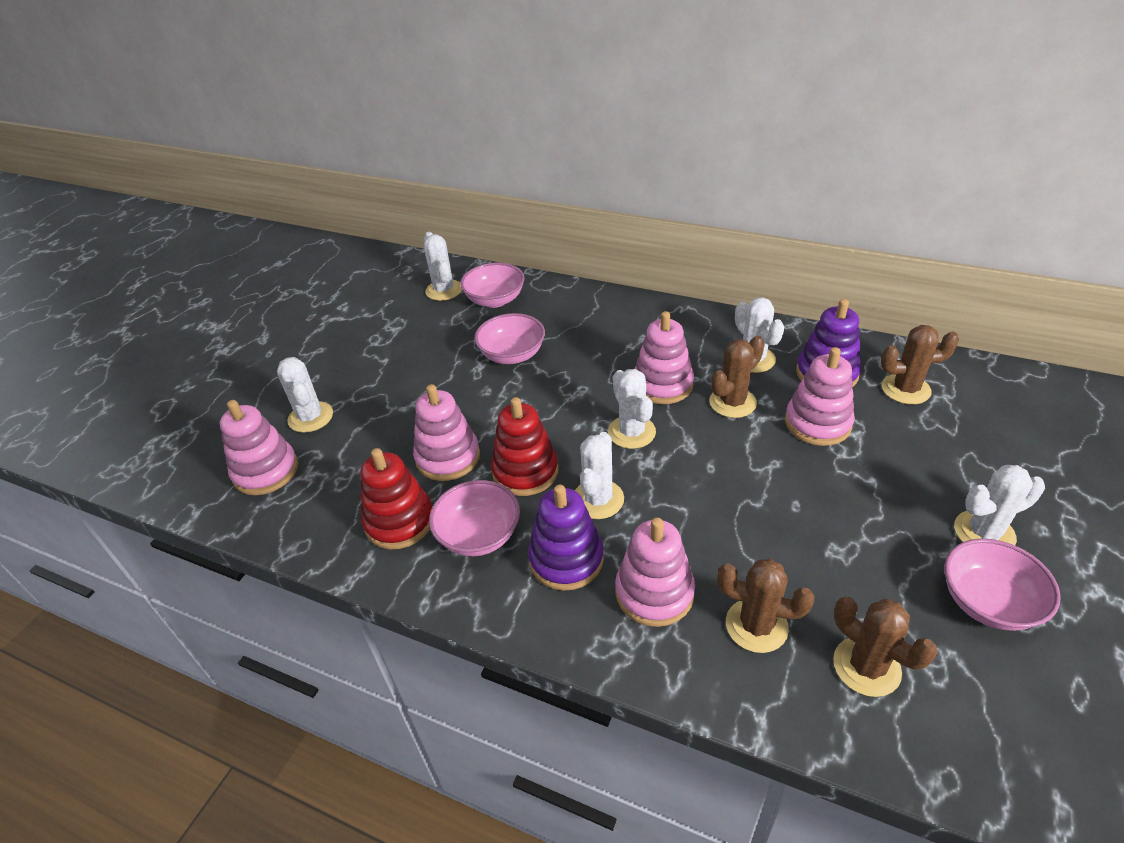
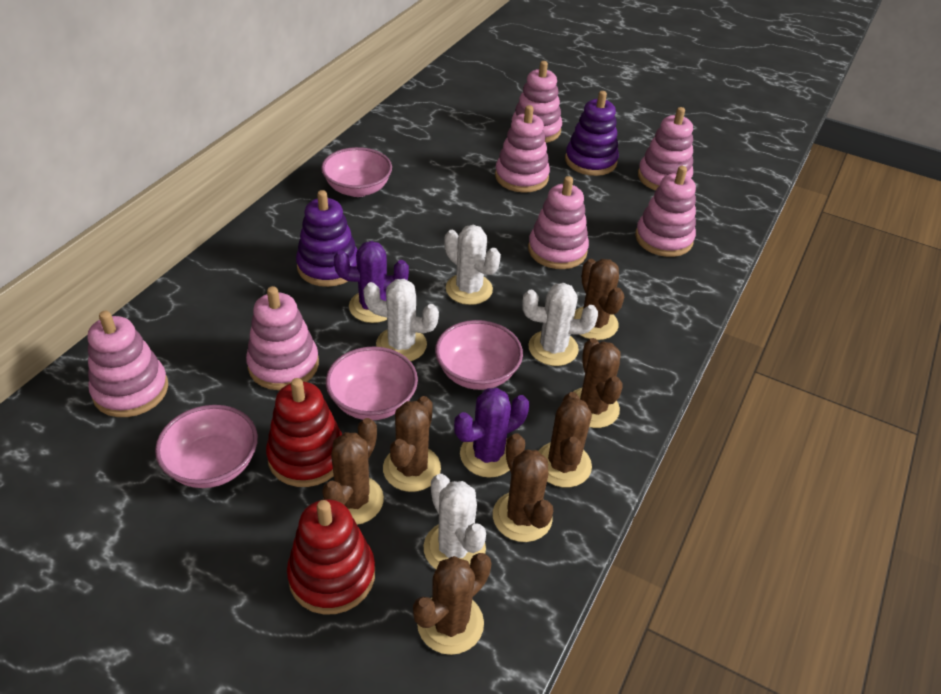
brown cactus: 4 -> 7
pink stacking toy: 5 -> 7
purple cactus: 0 -> 2
white cactus: 6 -> 4

